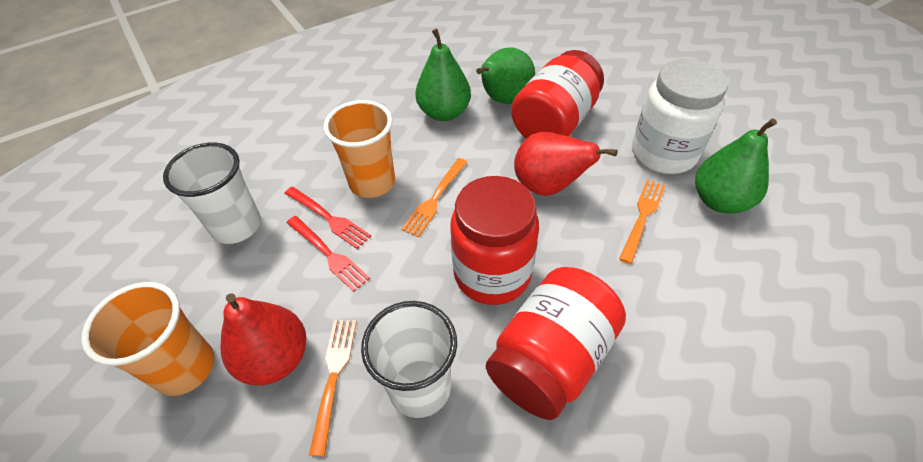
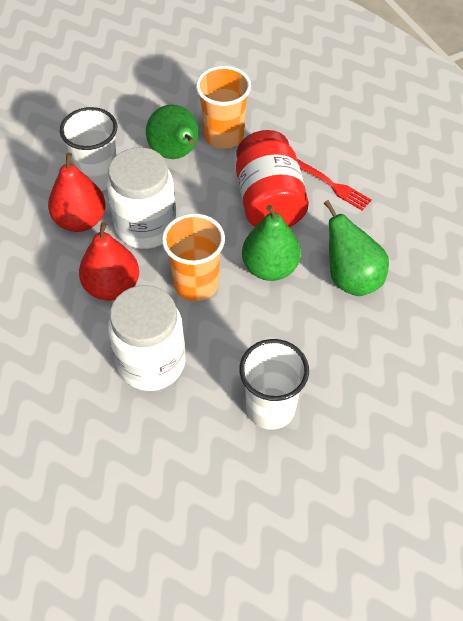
orange fork: 3 -> 0
red fork: 2 -> 1
red jar: 3 -> 1
white jar: 1 -> 2

